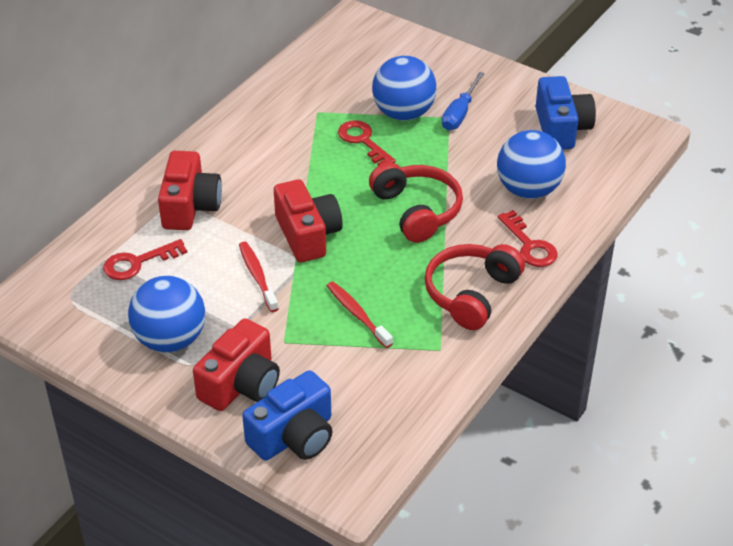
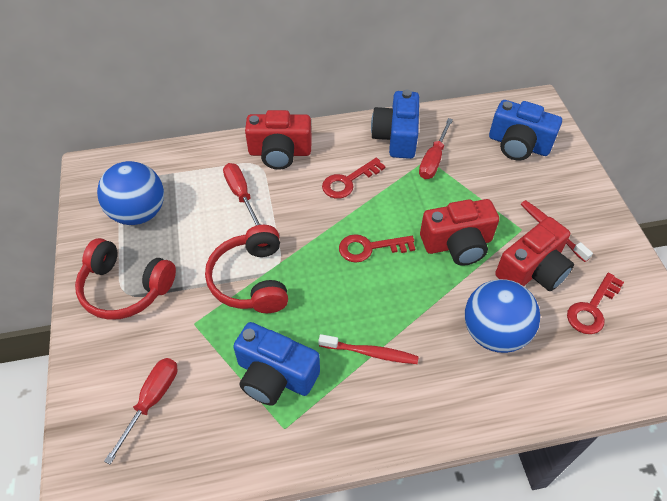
blue ball: 3 -> 2
blue camera: 2 -> 3
blue screwdriver: 1 -> 0
red screwdriver: 0 -> 3

